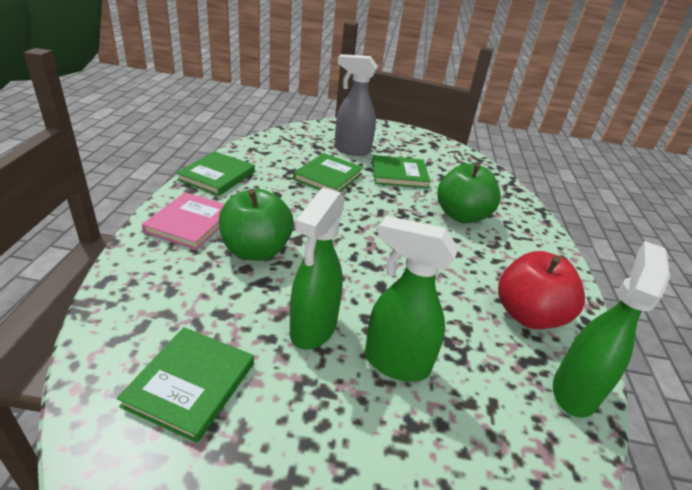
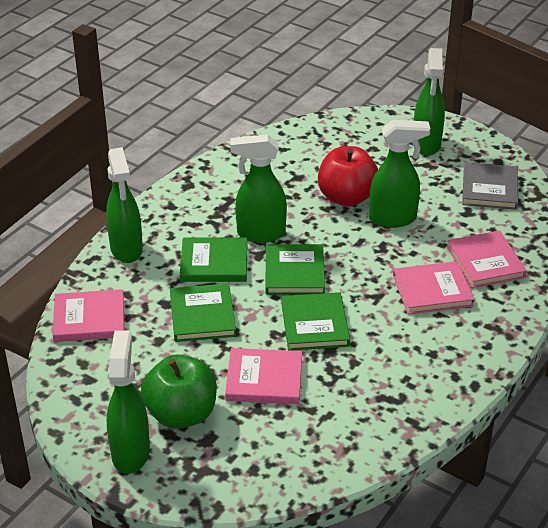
green apple: 2 -> 1
green spray bottle: 3 -> 5
grey book: 0 -> 1
grey spray bottle: 1 -> 0
pink book: 1 -> 4

